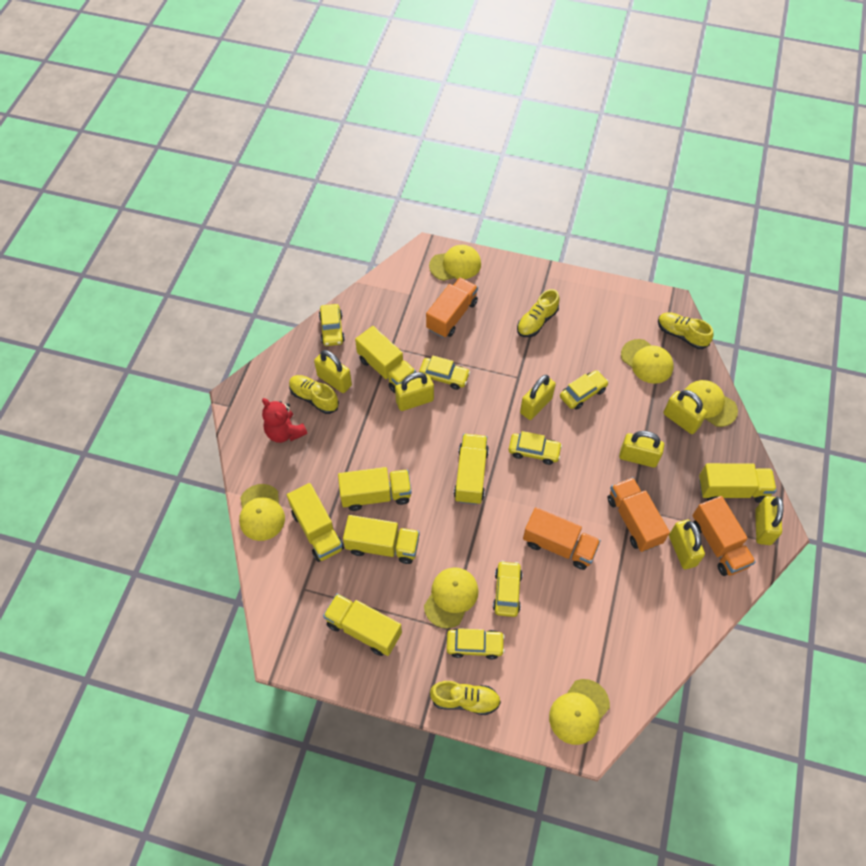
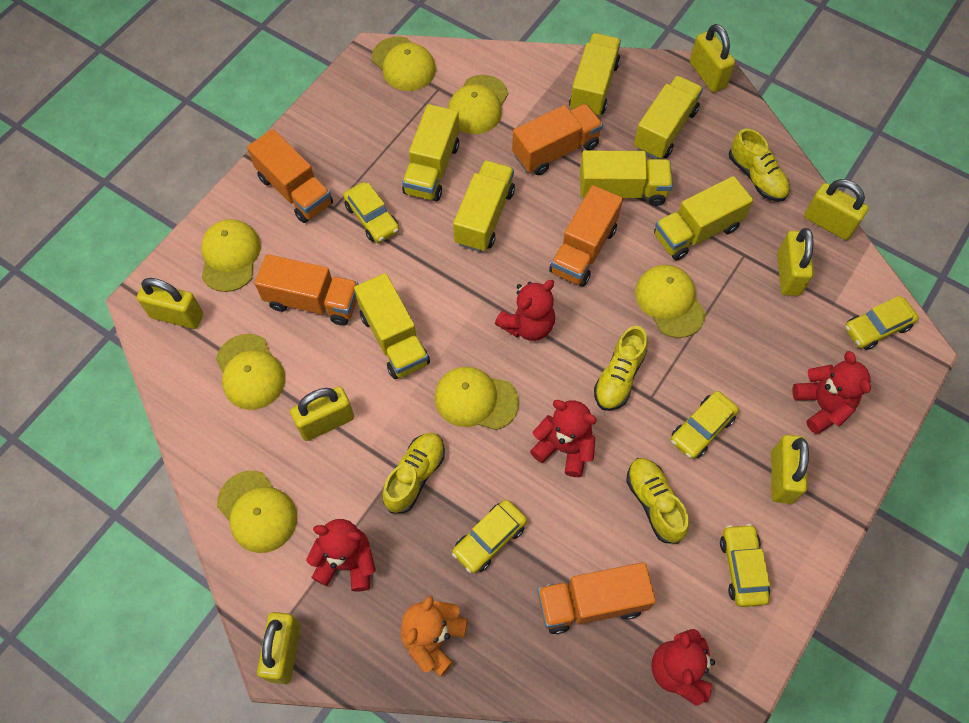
orange teddy bear: 0 -> 1
orange truck: 4 -> 5
red teddy bear: 1 -> 5
yellow cap: 6 -> 7
yellow car: 6 -> 5

